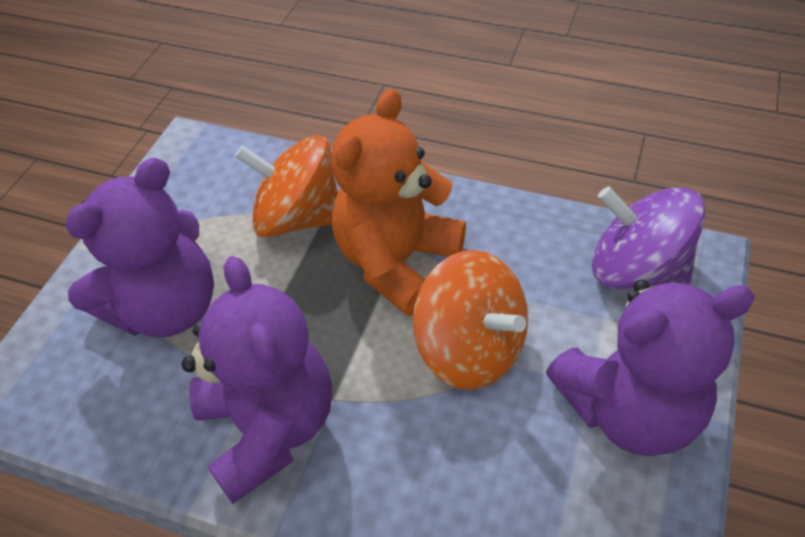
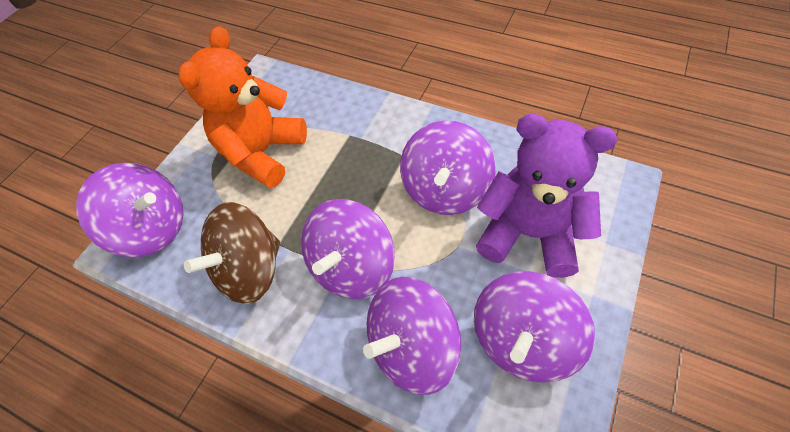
brown spinning top: 0 -> 1
orange spinning top: 2 -> 0
purple spinning top: 1 -> 5
purple teddy bear: 3 -> 1

